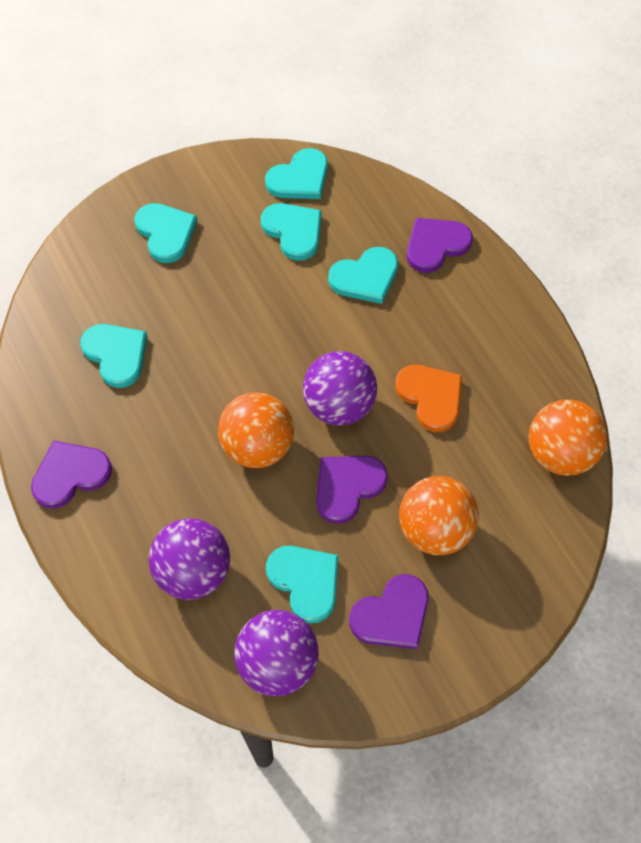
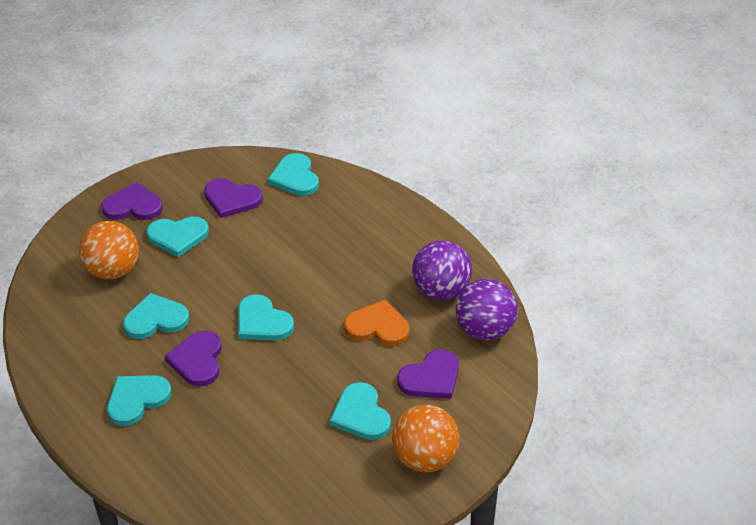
orange ball: 3 -> 2
purple ball: 3 -> 2

